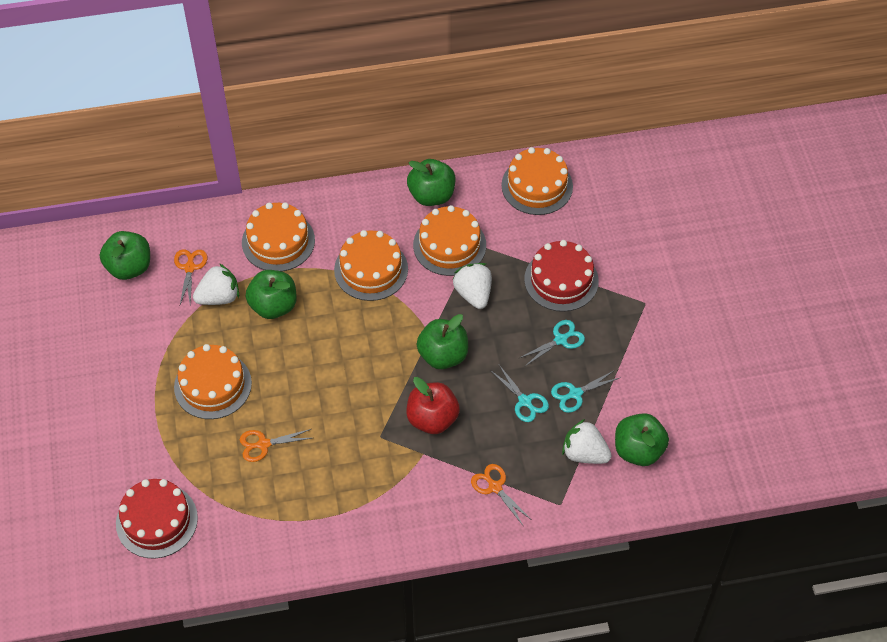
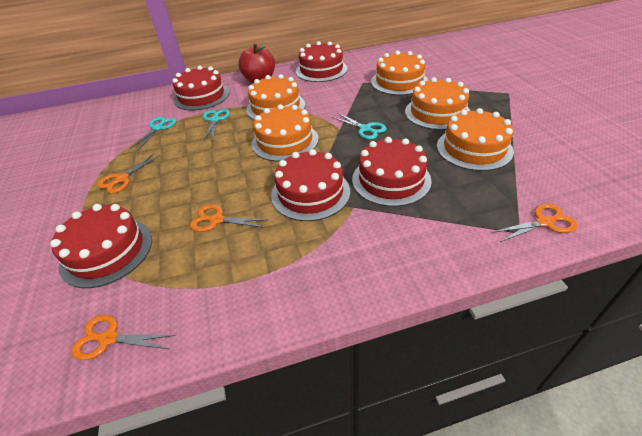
green apple: 5 -> 0
orange scissors: 3 -> 4
red cake: 2 -> 5
white strawberry: 3 -> 0

